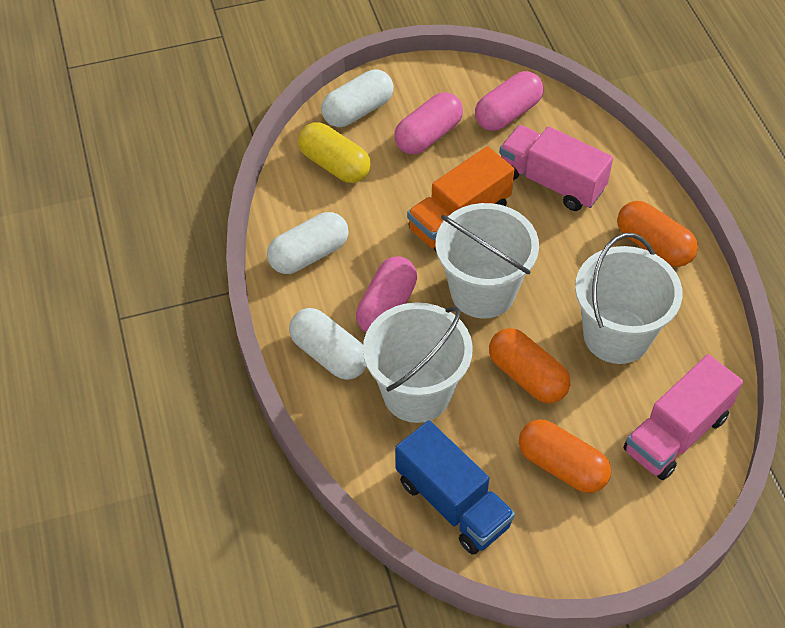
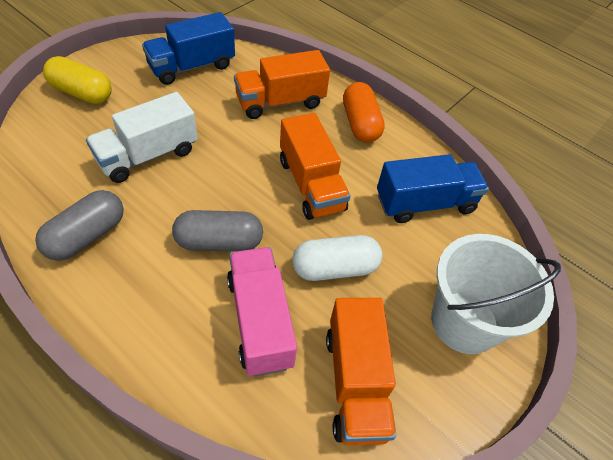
blue truck: 1 -> 2
grey capsule: 0 -> 2
orange capsule: 3 -> 1
orange truck: 1 -> 3
pink capsule: 3 -> 0
pink truck: 2 -> 1
white bucket: 3 -> 1
white capsule: 3 -> 1
white truck: 0 -> 1

